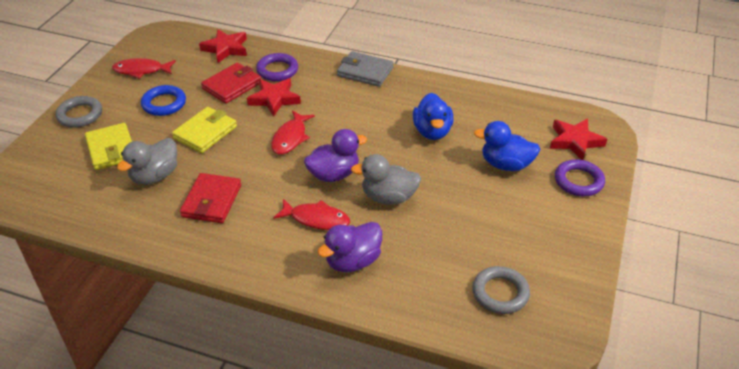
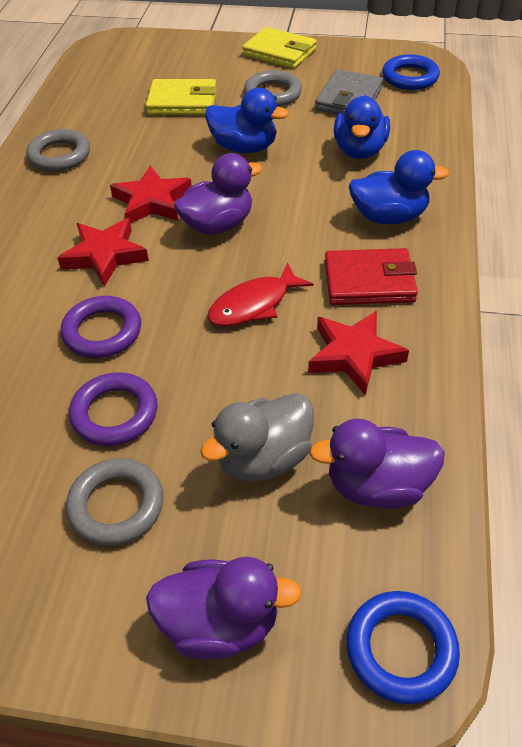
blue duck: 2 -> 3
blue ring: 1 -> 2
grey duck: 2 -> 1
grey ring: 2 -> 3
purple duck: 2 -> 3
red fish: 3 -> 1
red wallet: 2 -> 1

